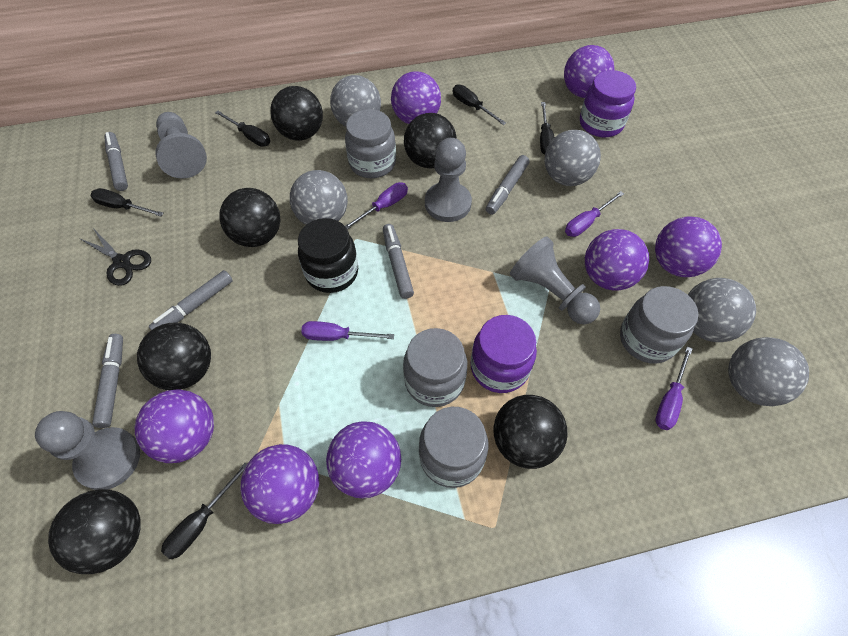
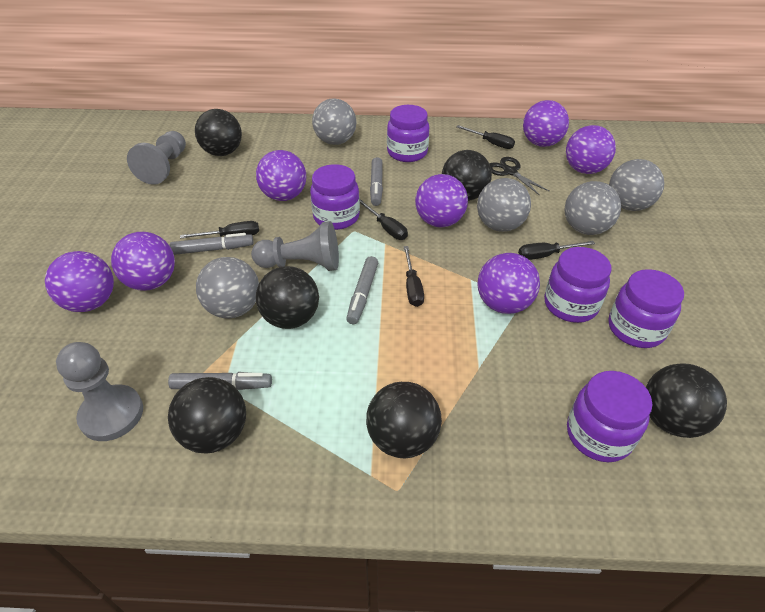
black jar: 1 -> 0
grey jar: 4 -> 0
grey marker: 5 -> 4
grey pawn: 4 -> 3
purple jar: 2 -> 5
purple screwdriver: 4 -> 0

